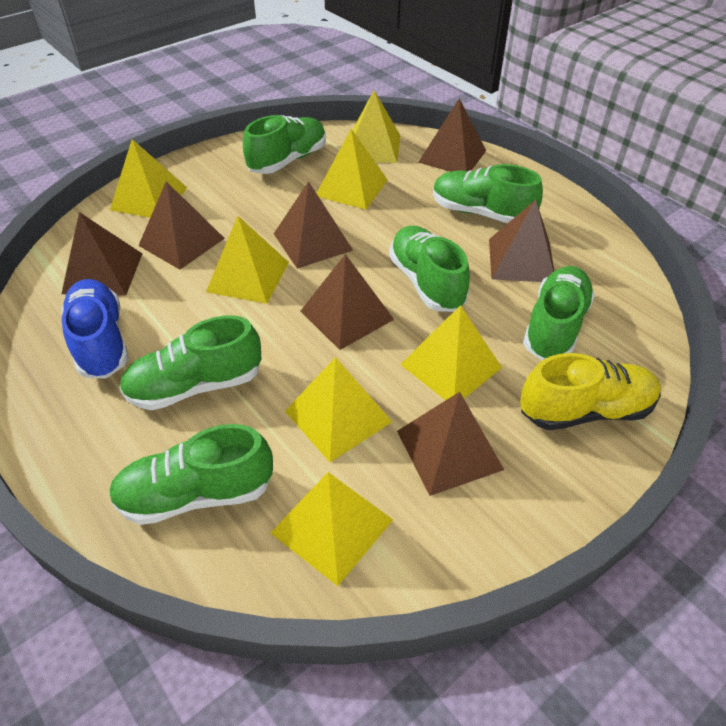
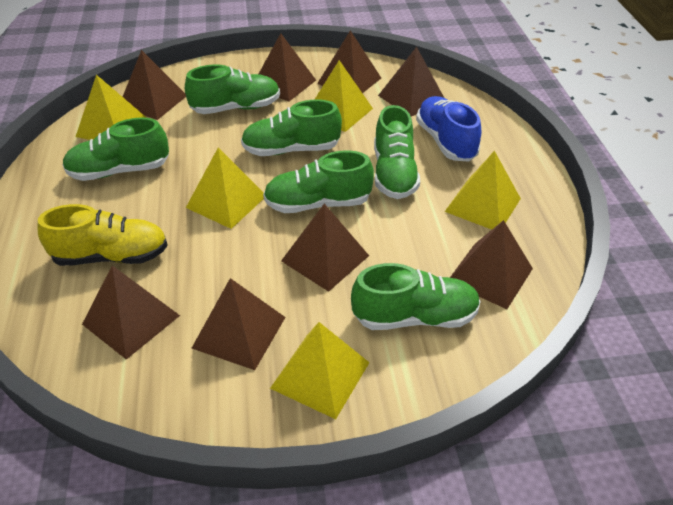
brown pyramid: 7 -> 8
yellow pyramid: 7 -> 5

